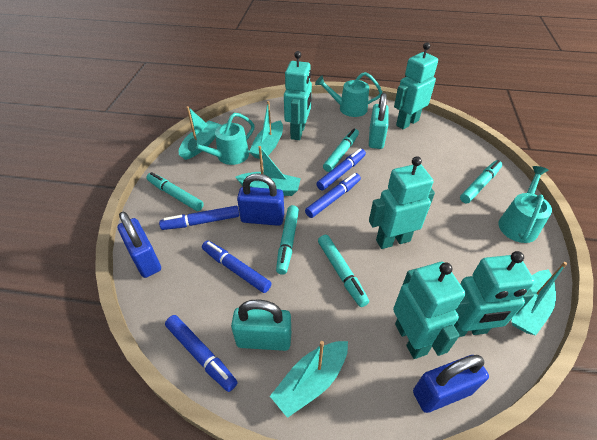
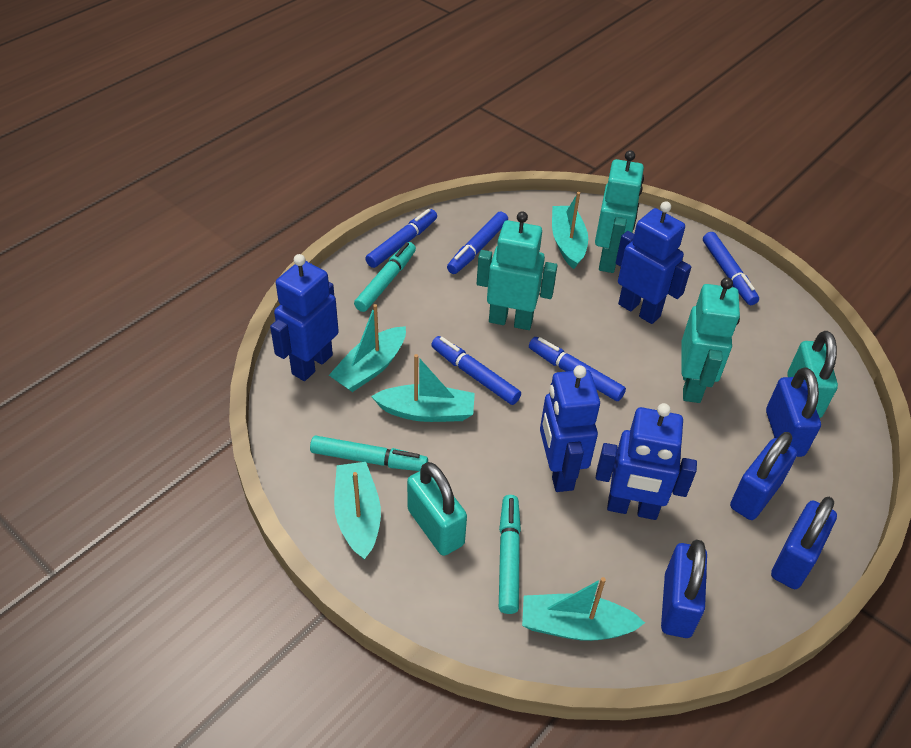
blue padlock: 3 -> 4
blue robot: 0 -> 4
turquoise marker: 5 -> 3
turquoise robot: 5 -> 3
turquoise watering can: 3 -> 0

